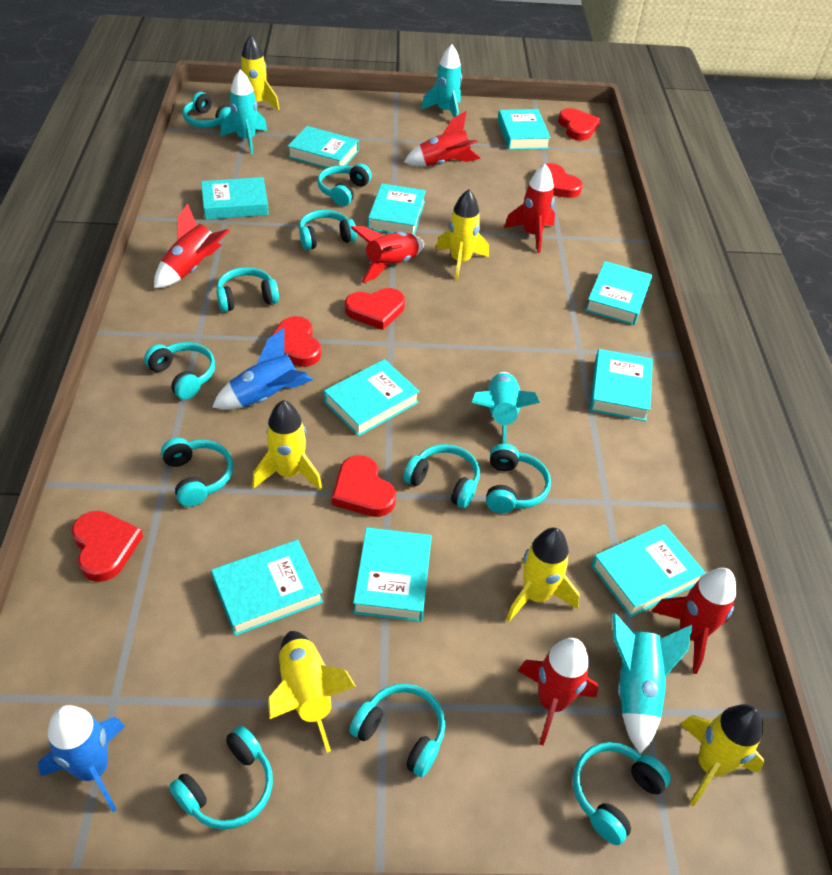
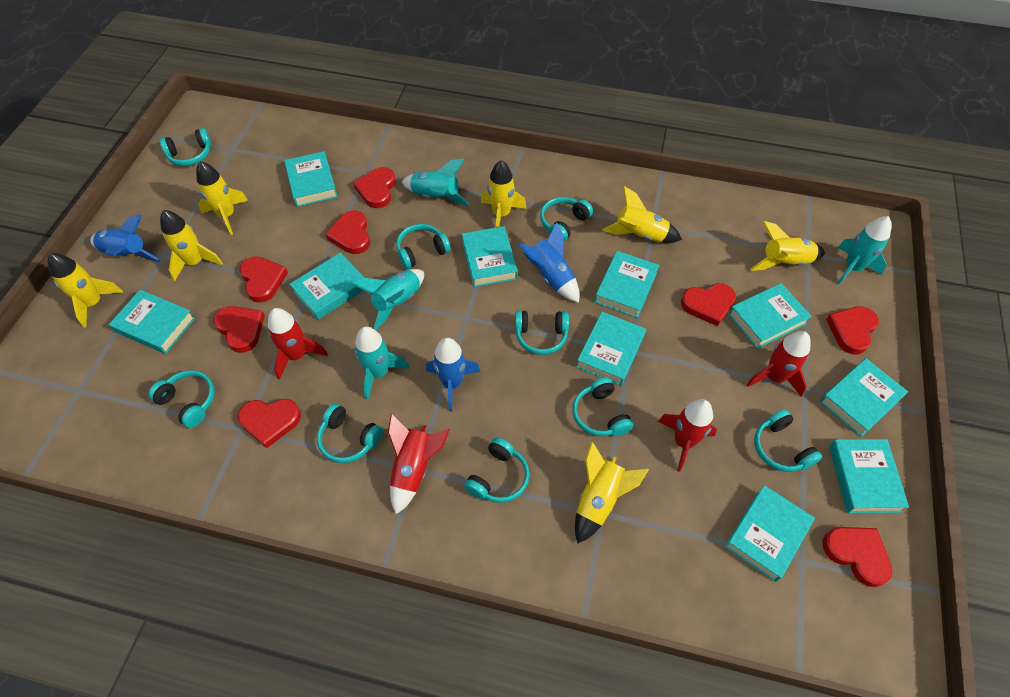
blue rocket: 2 -> 3
red heart: 6 -> 8
red rocket: 6 -> 4
turquoise headphones: 11 -> 9
yellow rocket: 6 -> 7

